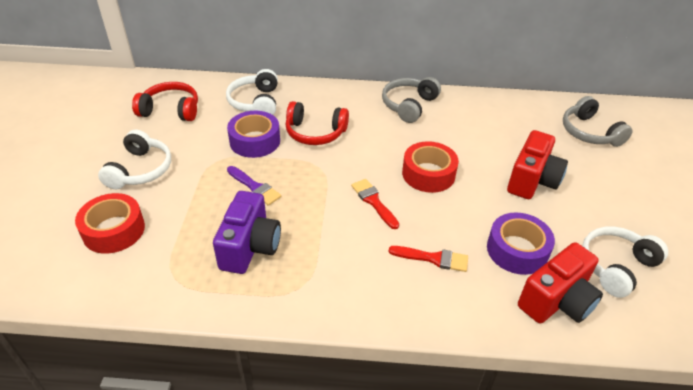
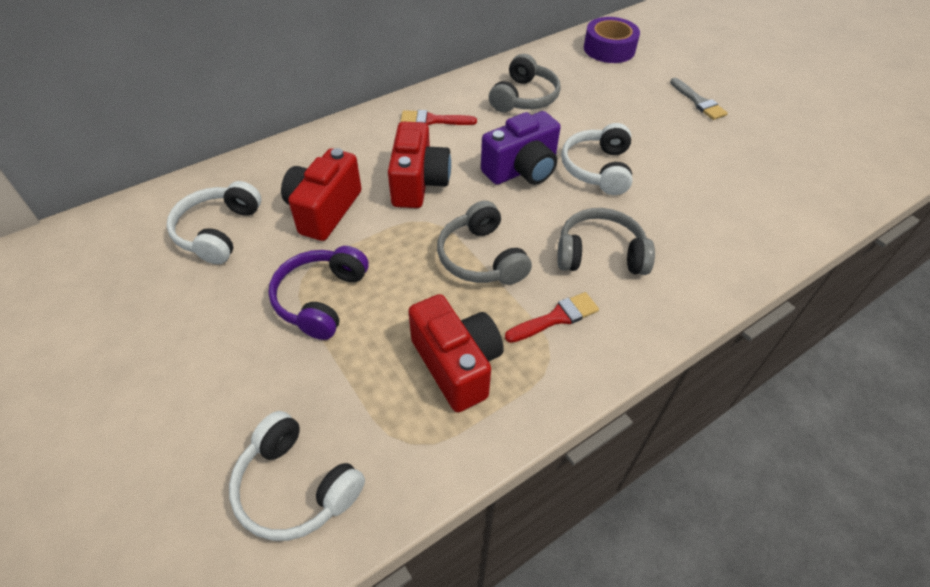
grey brush: 0 -> 1
grey headphones: 2 -> 3
purple brush: 1 -> 0
purple headphones: 0 -> 1
purple tape: 2 -> 1
red camera: 2 -> 3
red headphones: 2 -> 0
red tape: 2 -> 0

